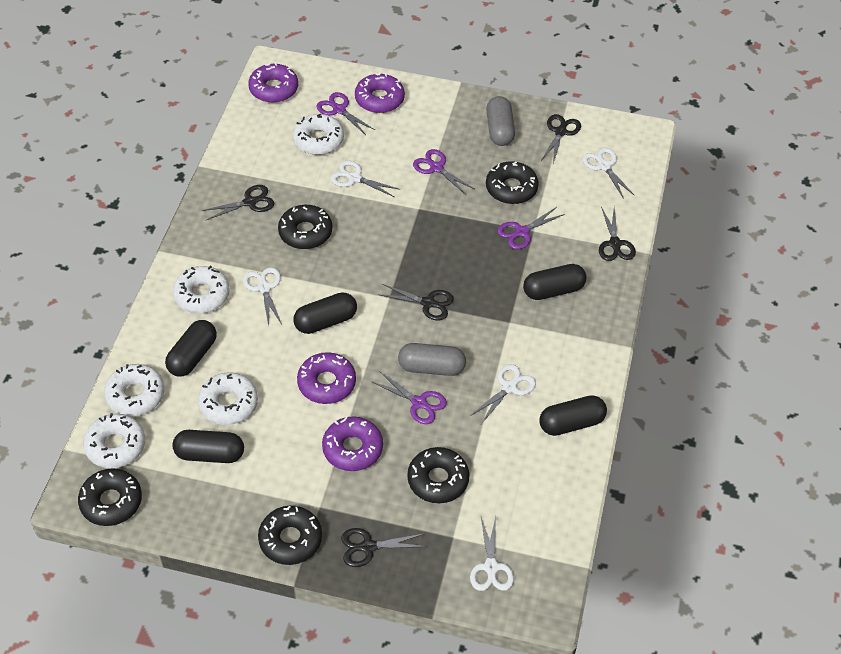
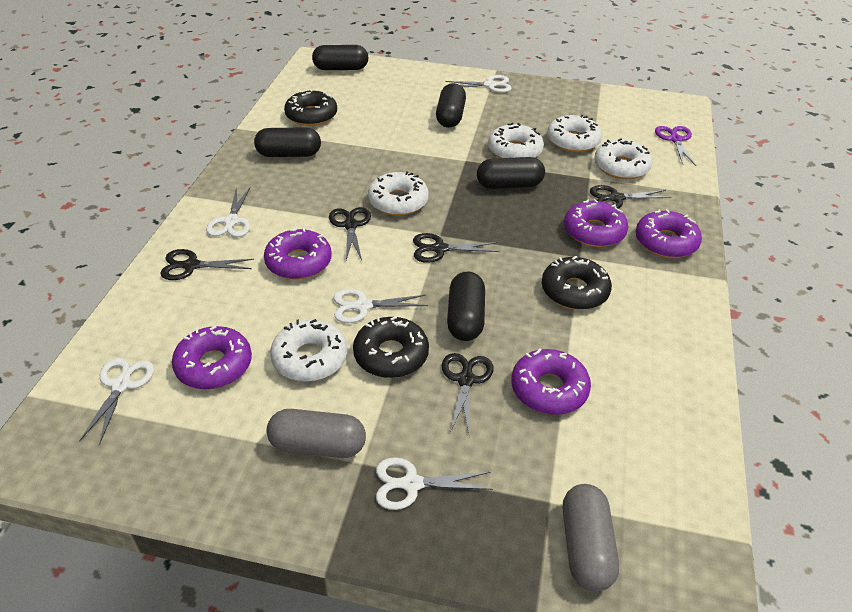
black donut: 5 -> 3
purple donut: 4 -> 5
purple scissors: 4 -> 1

